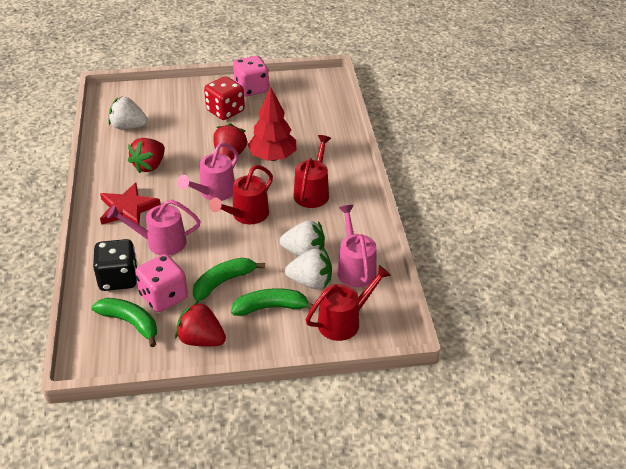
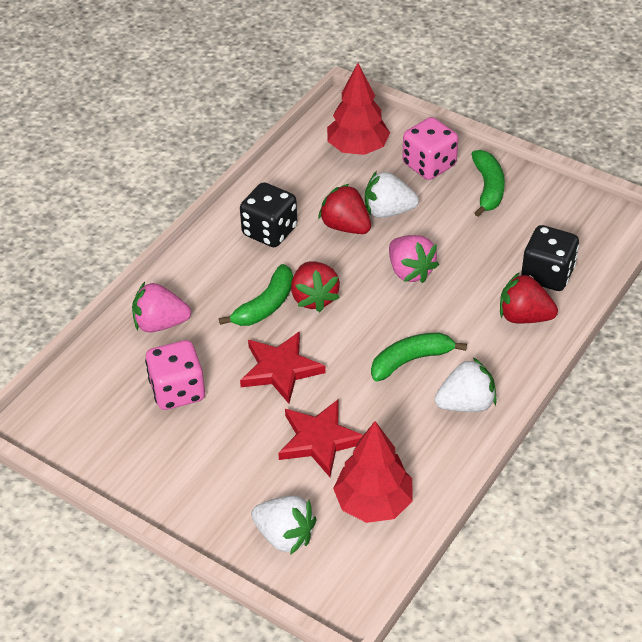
black dice: 1 -> 2
pink strawberry: 0 -> 2
pink watering can: 3 -> 0
red dice: 1 -> 0
red star: 1 -> 2
red tree: 1 -> 2
red watering can: 3 -> 0

